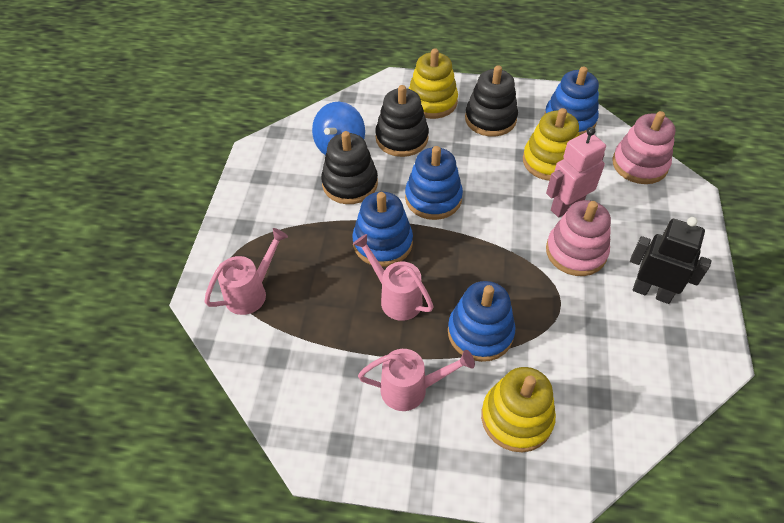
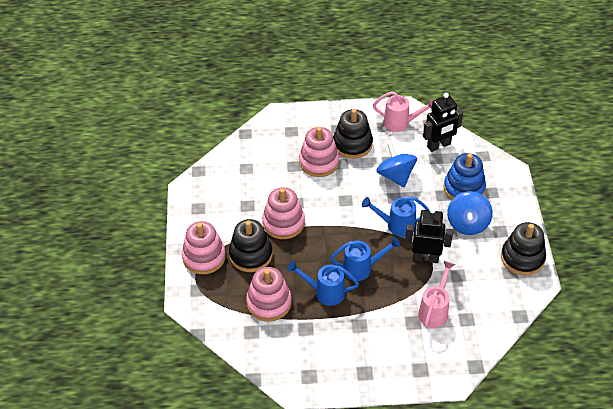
black robot: 1 -> 2
blue spinning top: 1 -> 2
blue stacking toy: 4 -> 1
blue watering can: 0 -> 3
pink robot: 1 -> 0
pink stacking toy: 2 -> 4
pink watering can: 3 -> 2
yellow stacking toy: 3 -> 0

